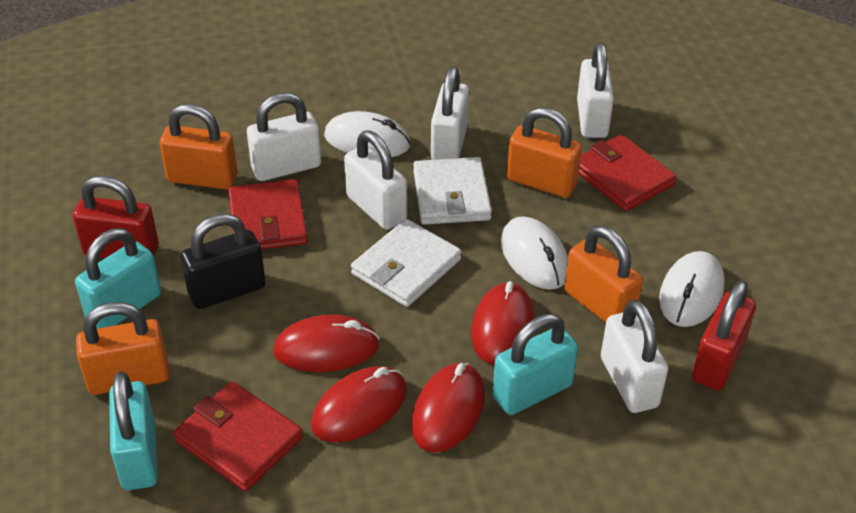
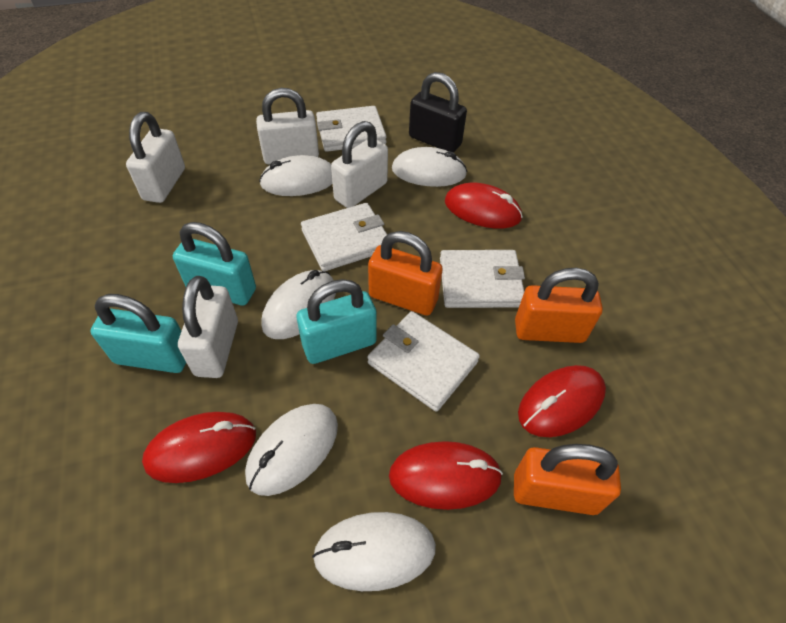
orange padlock: 4 -> 3
red padlock: 2 -> 0
red wallet: 3 -> 0
white mouse: 3 -> 5
white padlock: 5 -> 4
white wallet: 2 -> 4

